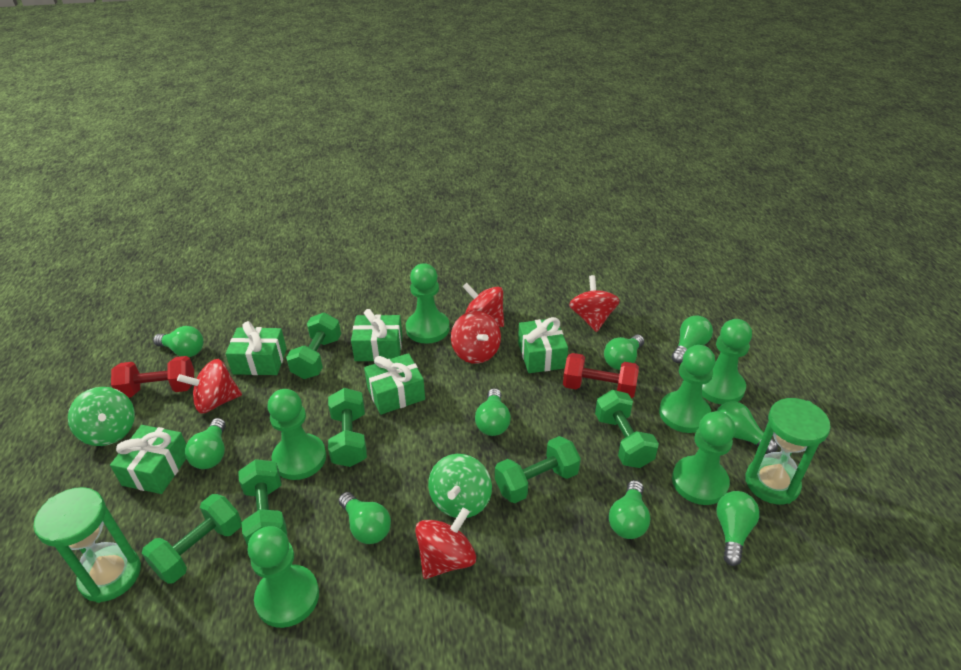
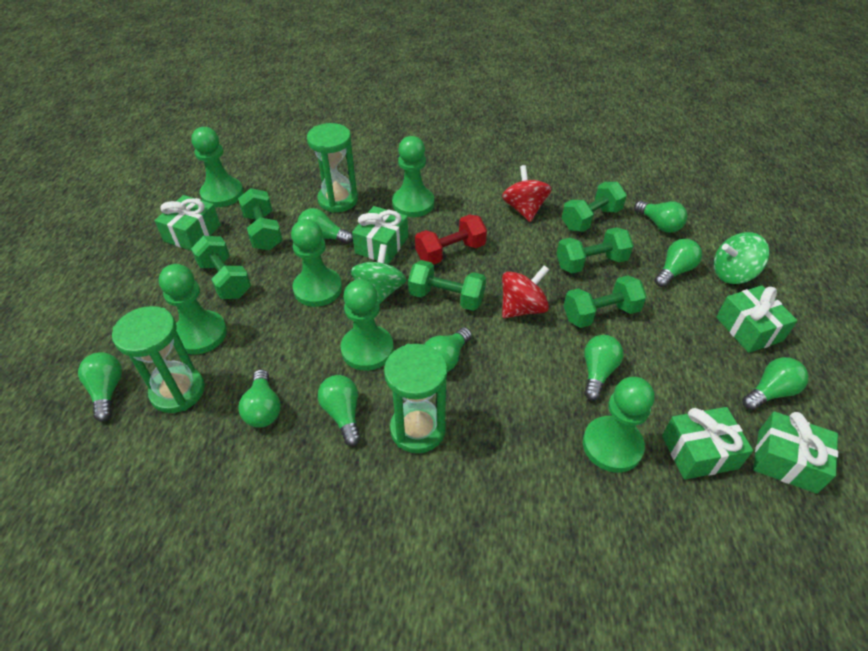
green hourglass: 2 -> 3
red dumbbell: 2 -> 1
red spinning top: 5 -> 2

